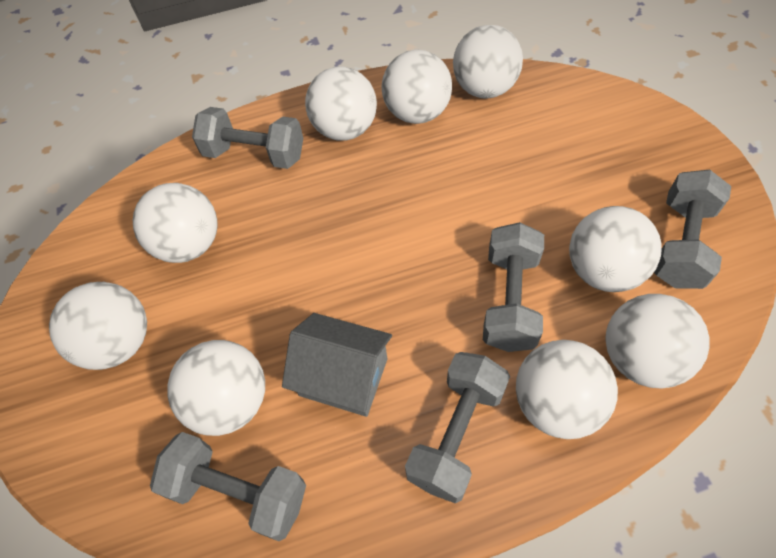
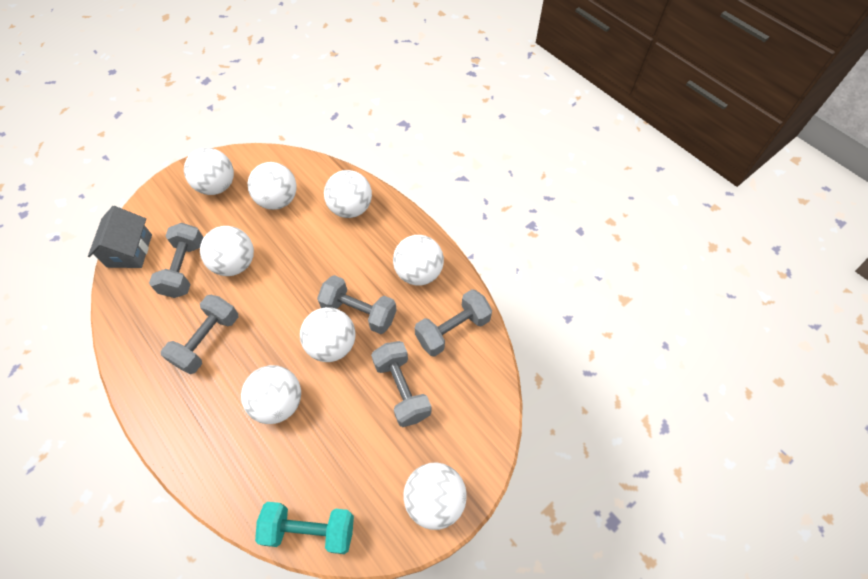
turquoise dumbbell: 0 -> 1
white ball: 9 -> 8

